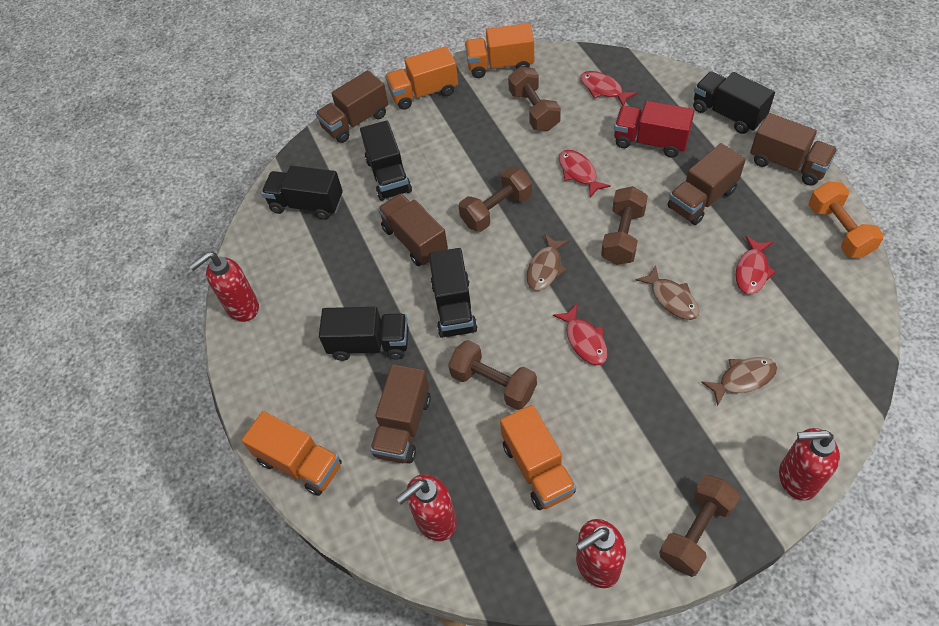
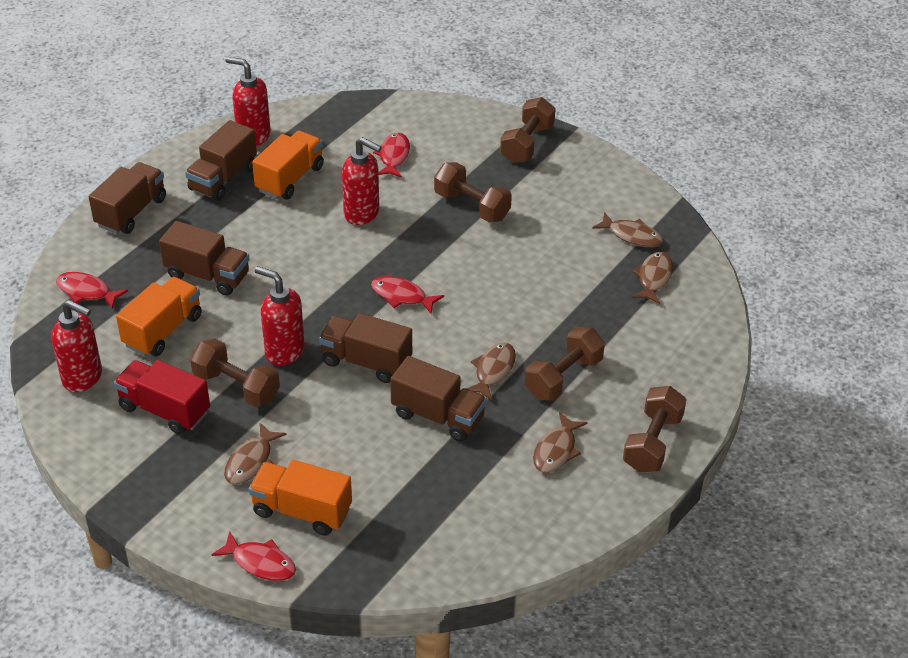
black truck: 5 -> 0
brown fish: 3 -> 5
orange dumbbell: 1 -> 0
orange truck: 4 -> 3

